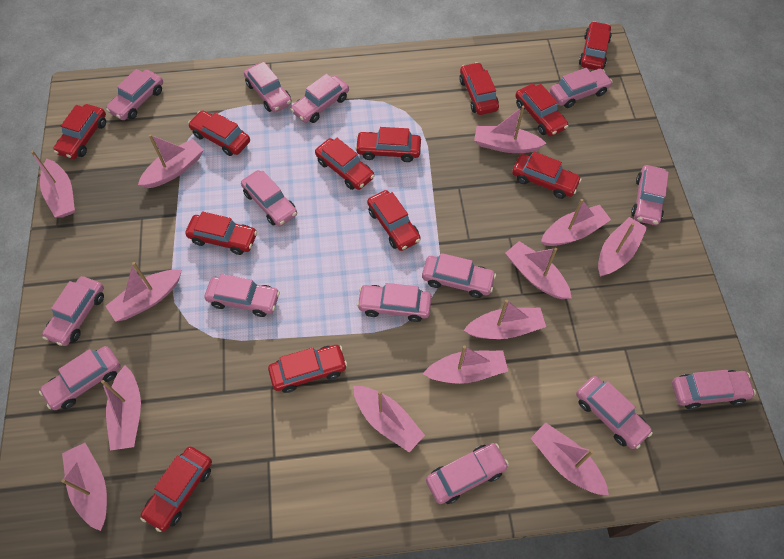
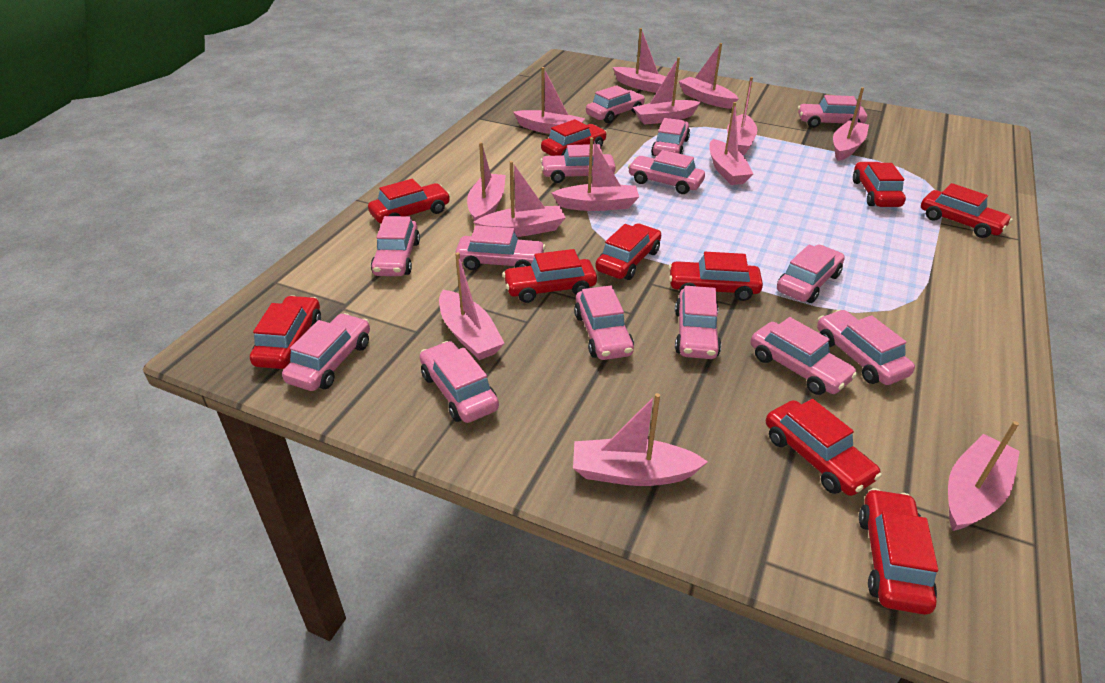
red car: 12 -> 10

